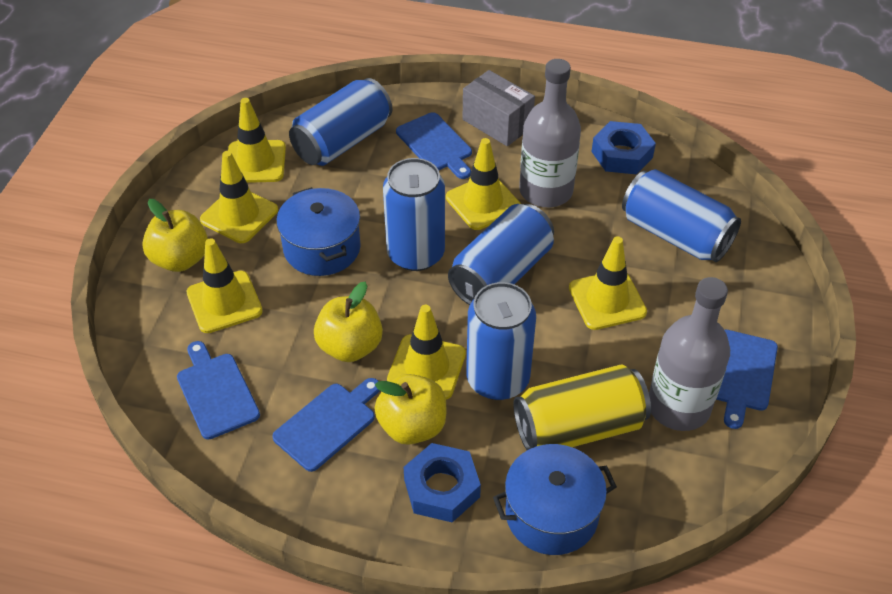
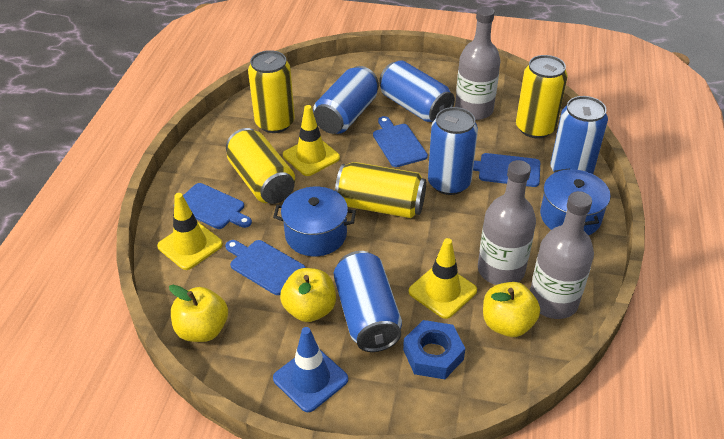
blue nut: 2 -> 1
blue traffic cone: 0 -> 1
grey bottle: 2 -> 3
grey box: 1 -> 0
yellow can: 1 -> 4
yellow traffic cone: 6 -> 3

